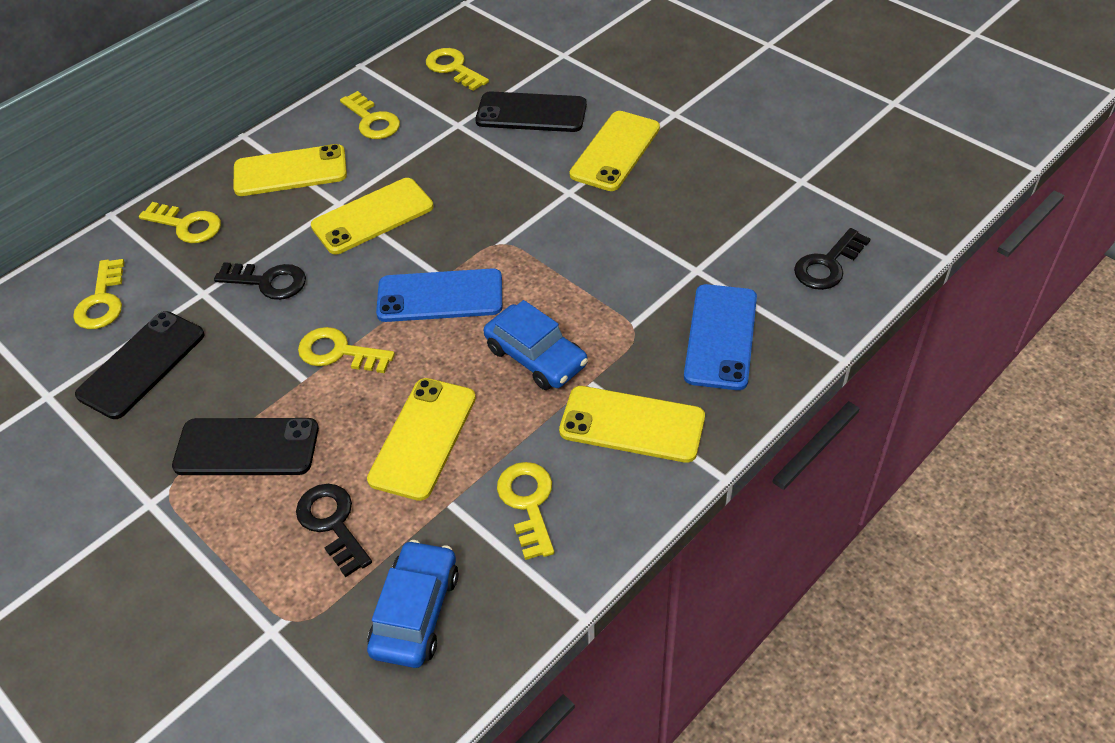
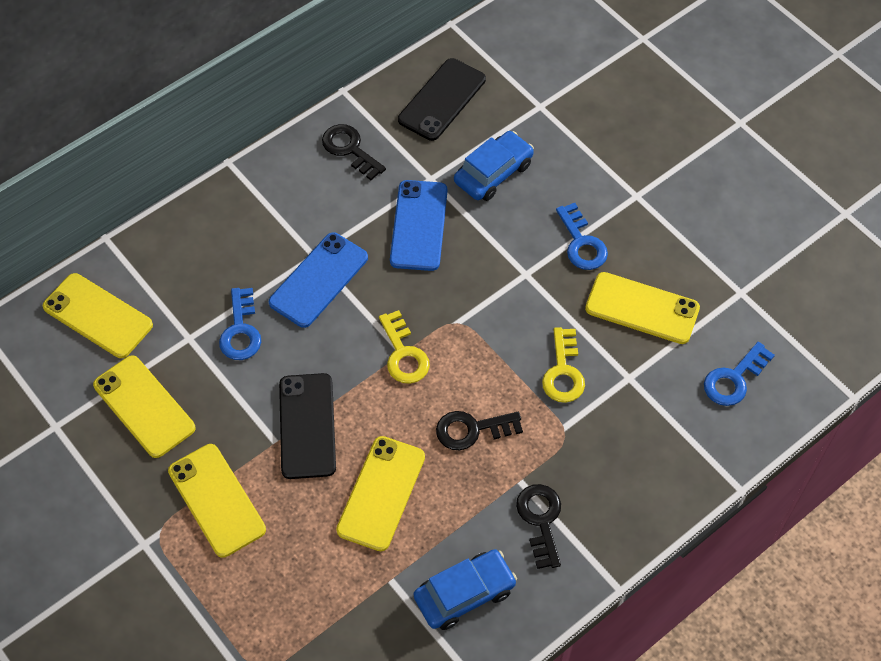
black phone: 3 -> 2
blue key: 0 -> 3
yellow key: 6 -> 2

